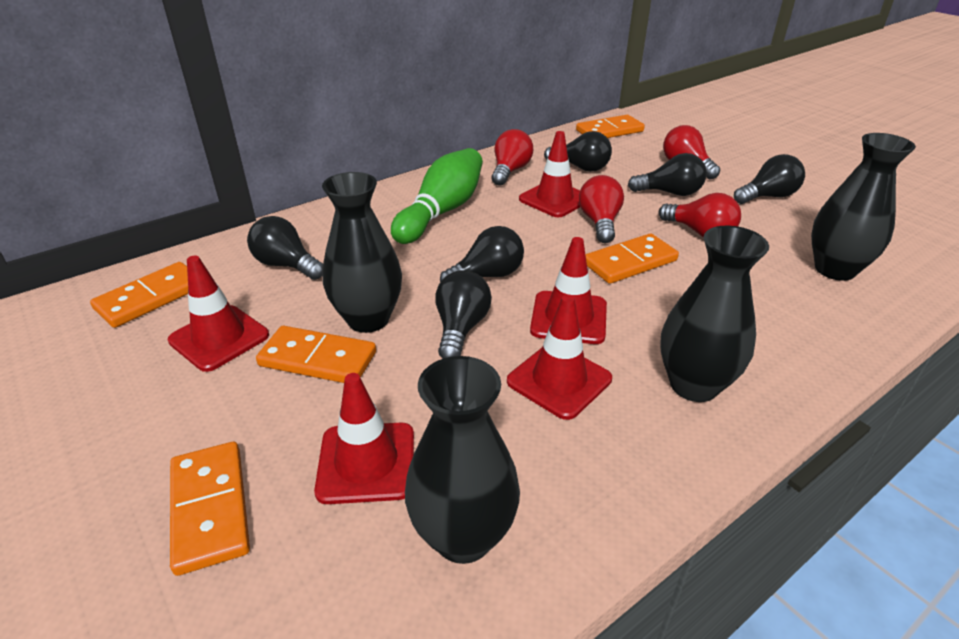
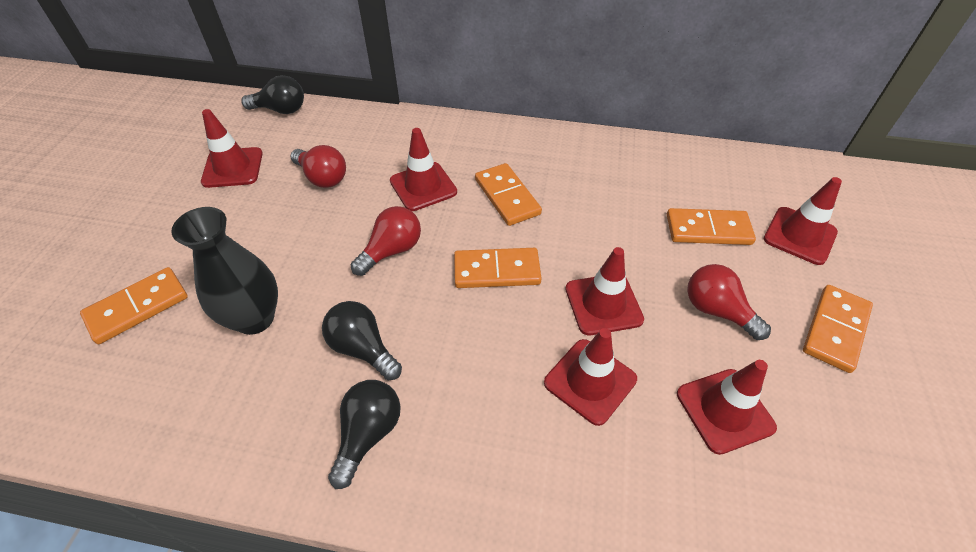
black light bulb: 6 -> 3
black vase: 4 -> 1
green bowling pin: 1 -> 0
red light bulb: 4 -> 3
red traffic cone: 5 -> 6

